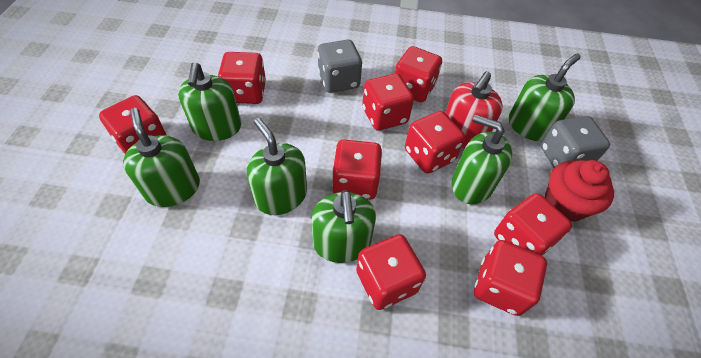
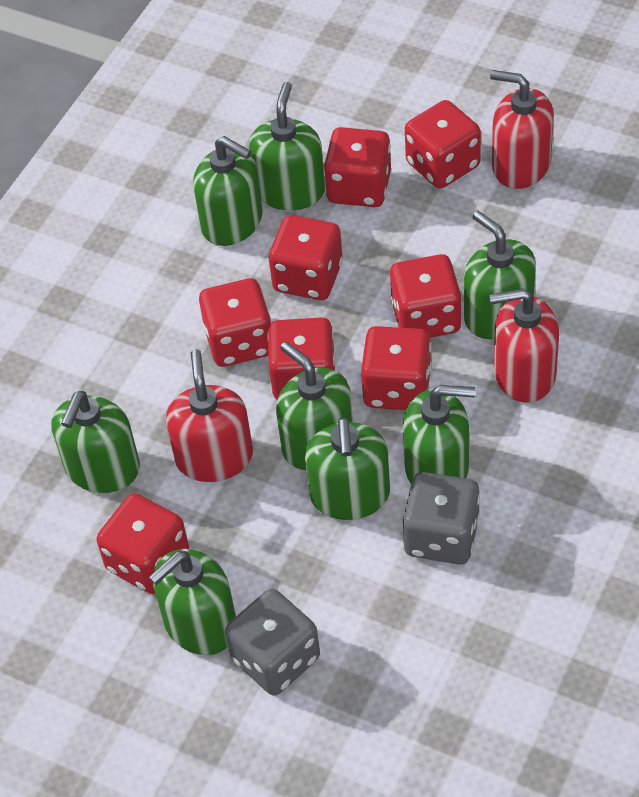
green soap dispenser: 6 -> 8
red cupcake: 1 -> 0
red dice: 9 -> 8
red soap dispenser: 1 -> 3

